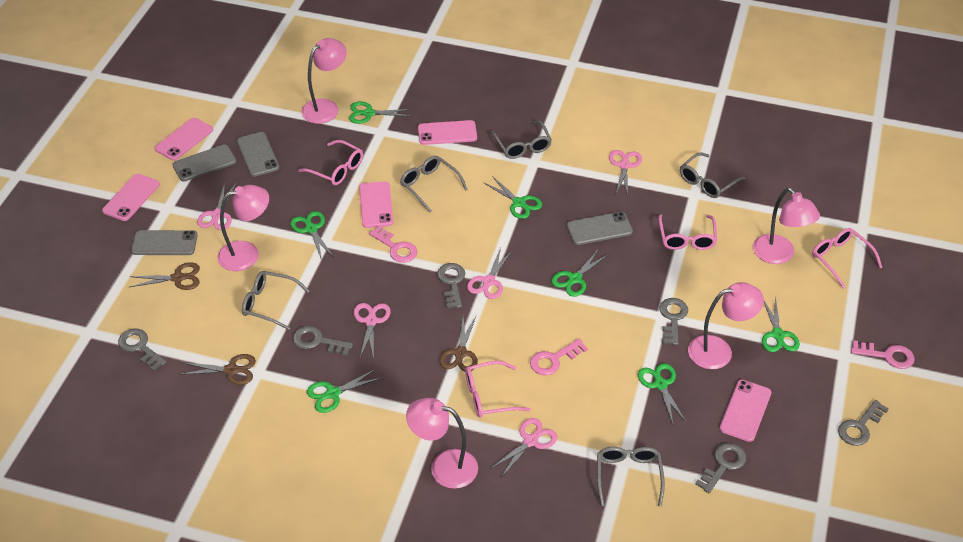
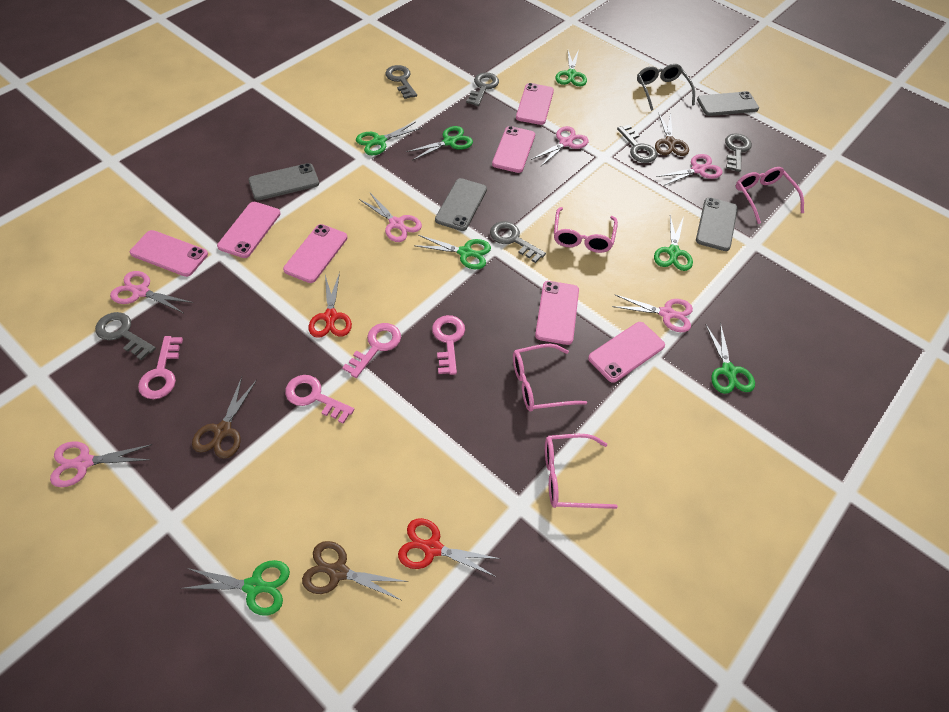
grey glasses: 5 -> 1
pink key: 3 -> 4
pink lamp: 5 -> 0
pink phone: 5 -> 7
pink scissors: 5 -> 6
red scissors: 0 -> 2

